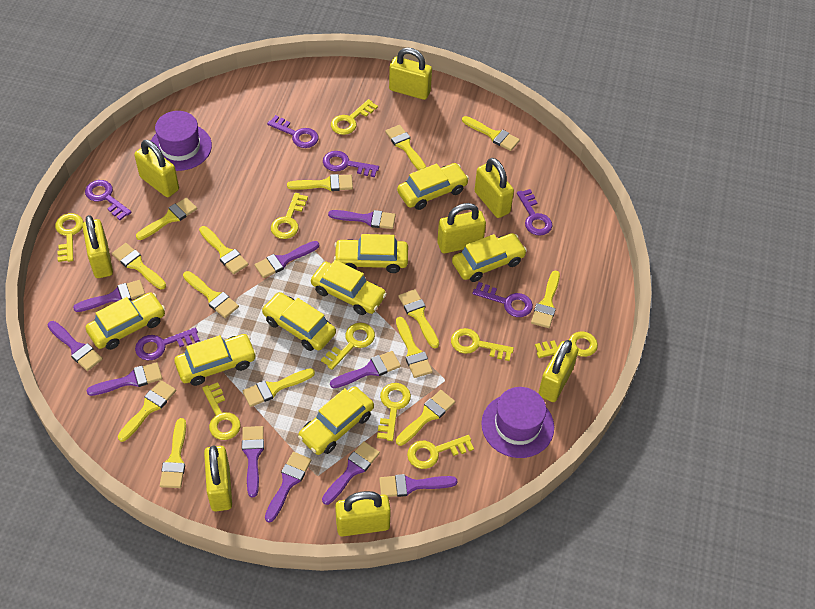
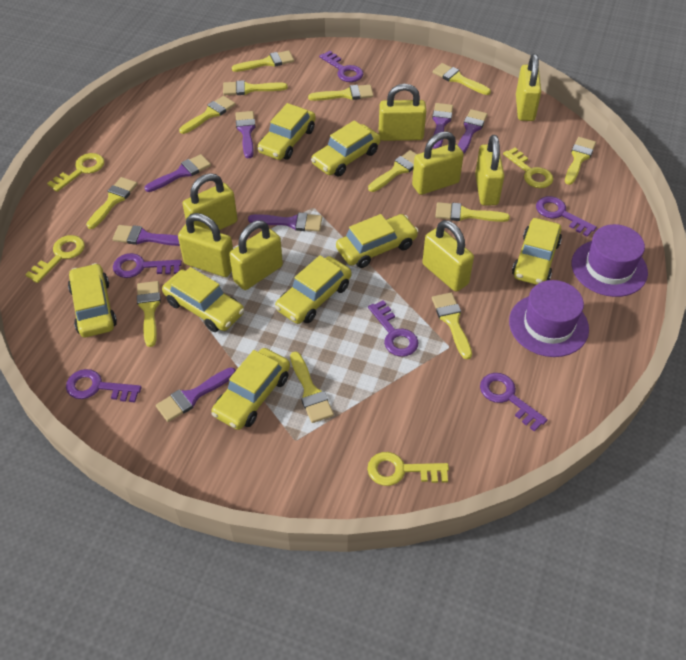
purple brush: 10 -> 7
yellow brush: 14 -> 12
yellow key: 9 -> 4

